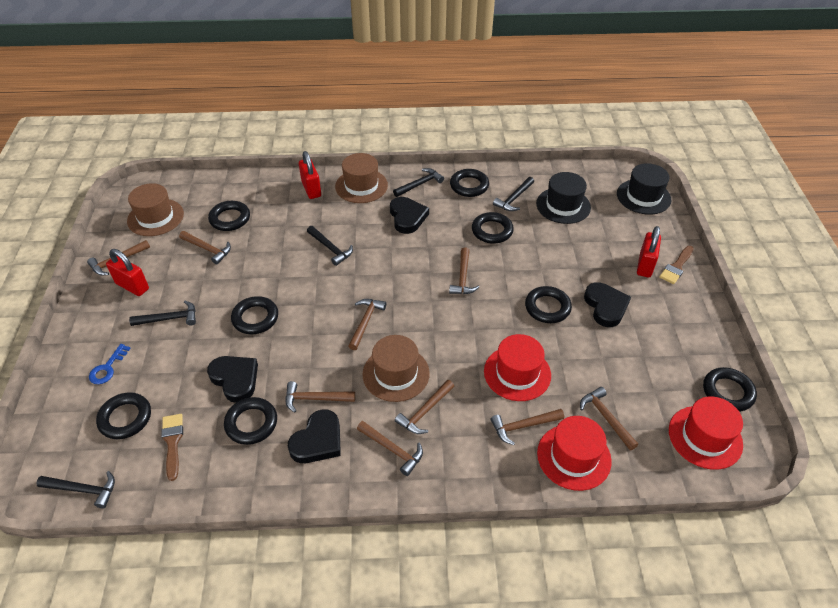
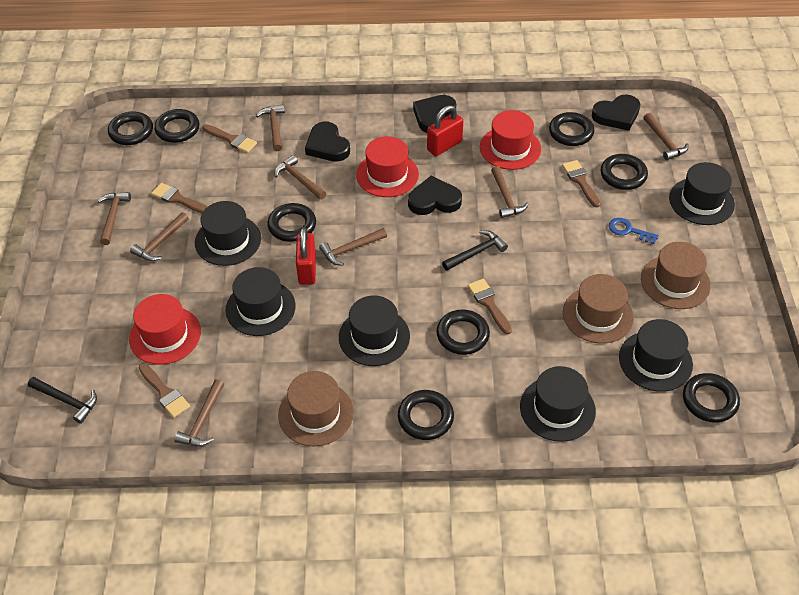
black hammer: 5 -> 2
black hat: 2 -> 6
brown brush: 2 -> 5
brown hammer: 9 -> 8
red padlock: 3 -> 2

